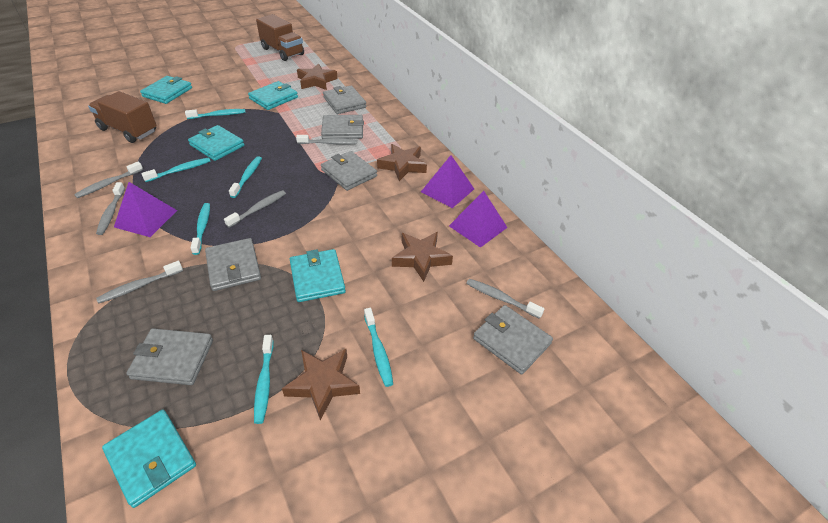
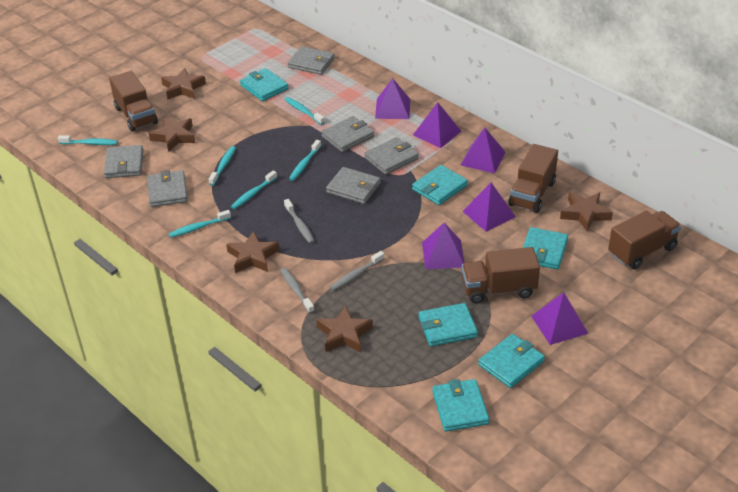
brown star: 4 -> 5
brown truck: 2 -> 4
grey toothbrush: 6 -> 3
purple pyramid: 3 -> 6
turquoise wallet: 5 -> 6

